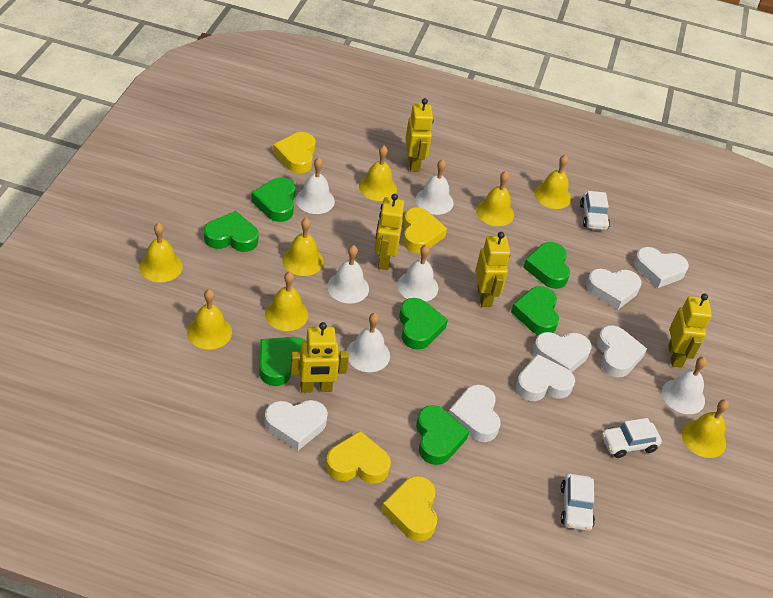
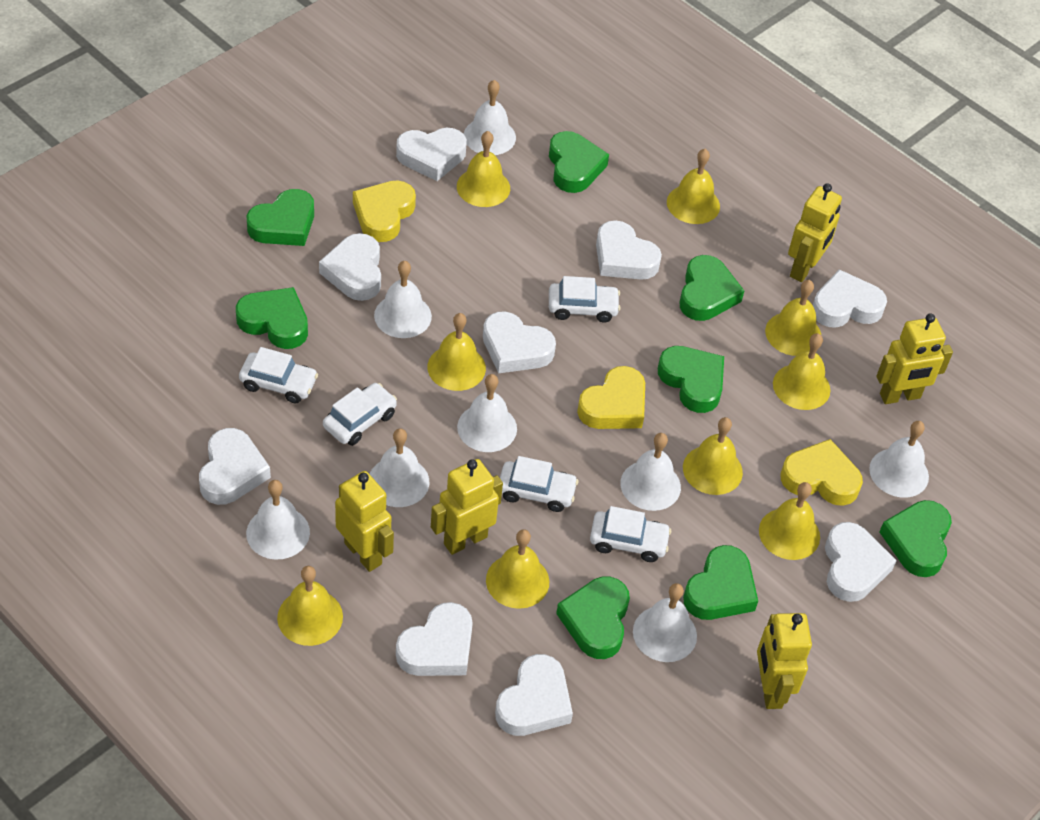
green heart: 7 -> 8
white bell: 6 -> 8
white car: 3 -> 5
white heart: 7 -> 9
yellow bell: 8 -> 9
yellow heart: 4 -> 3

